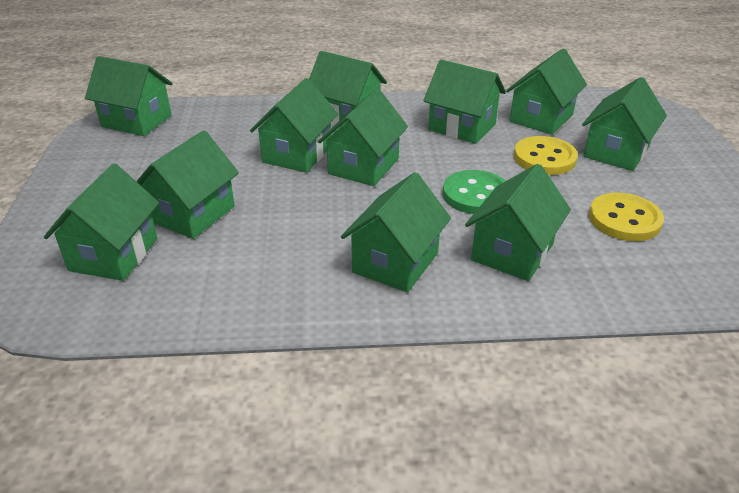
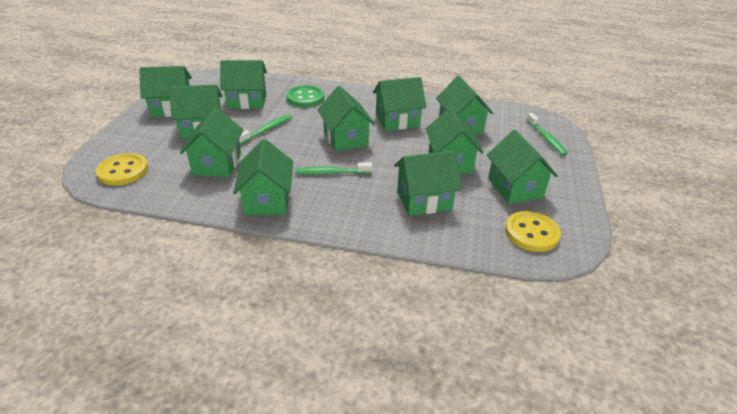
green toothbrush: 0 -> 3

